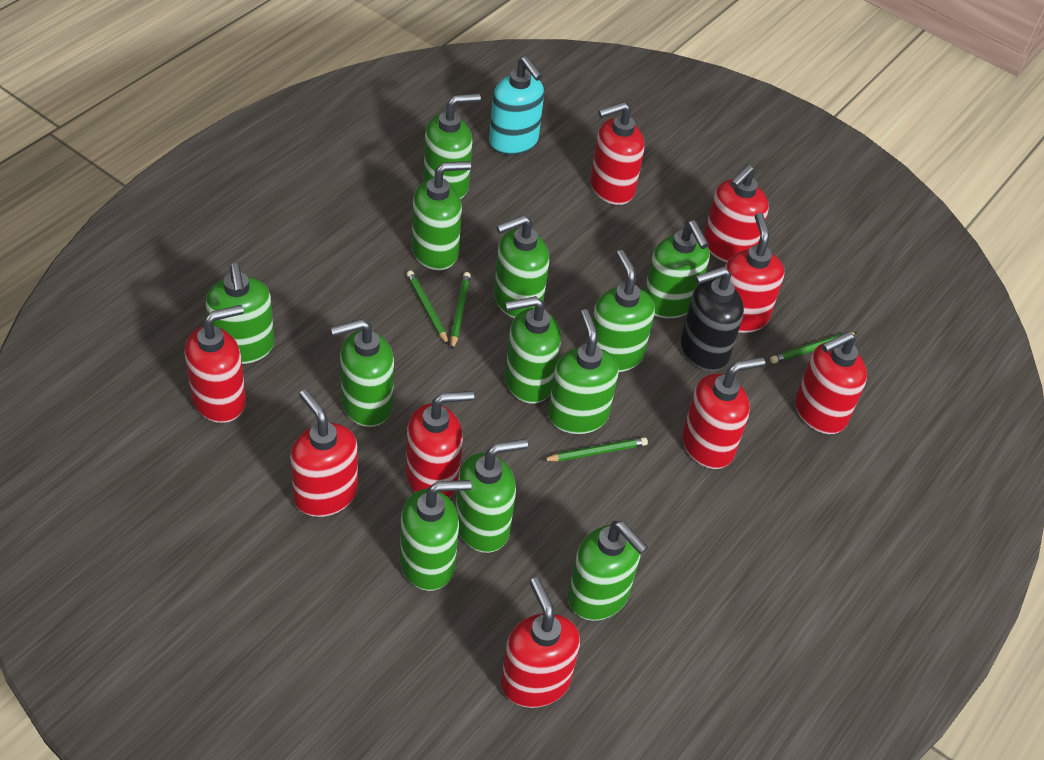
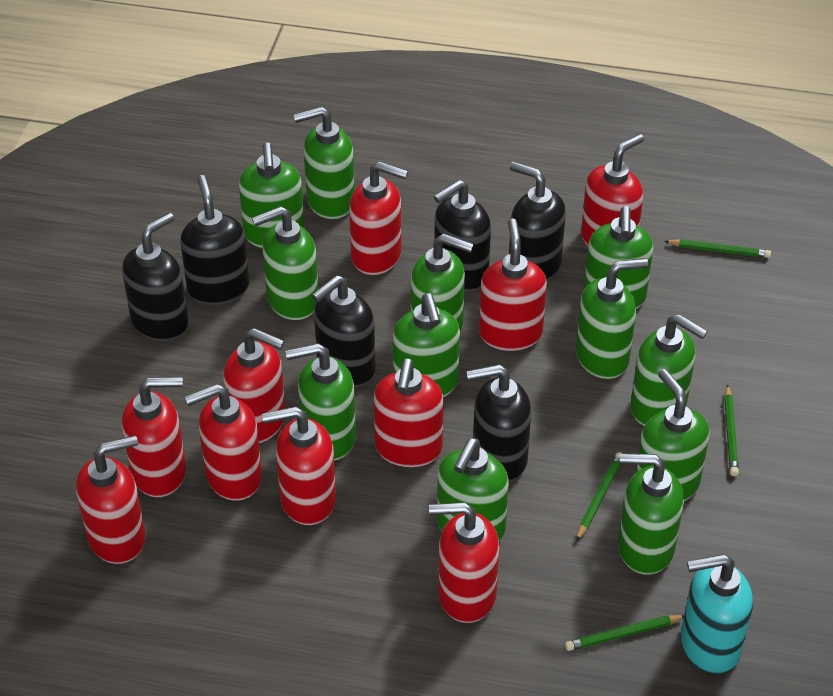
black soap dispenser: 1 -> 6
red soap dispenser: 9 -> 10

